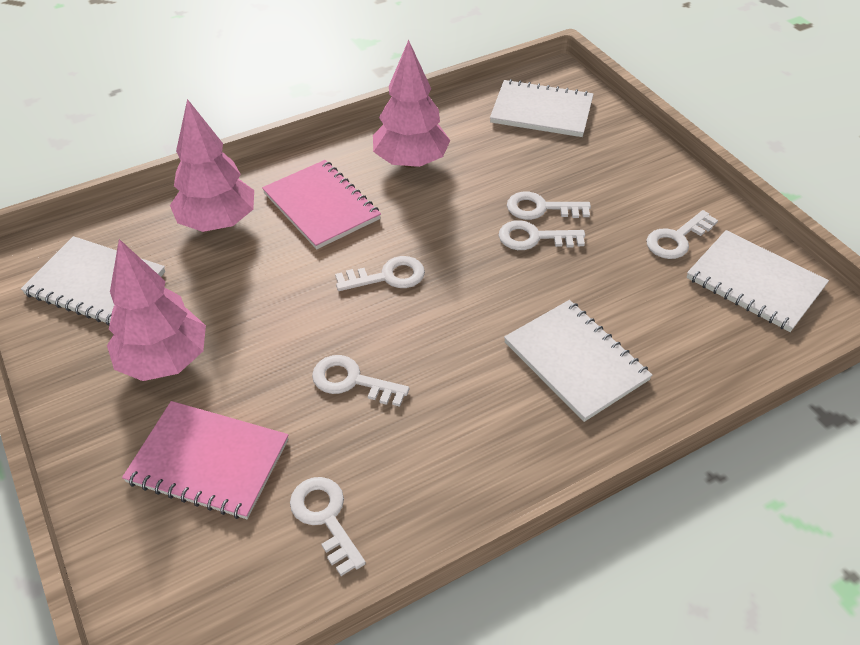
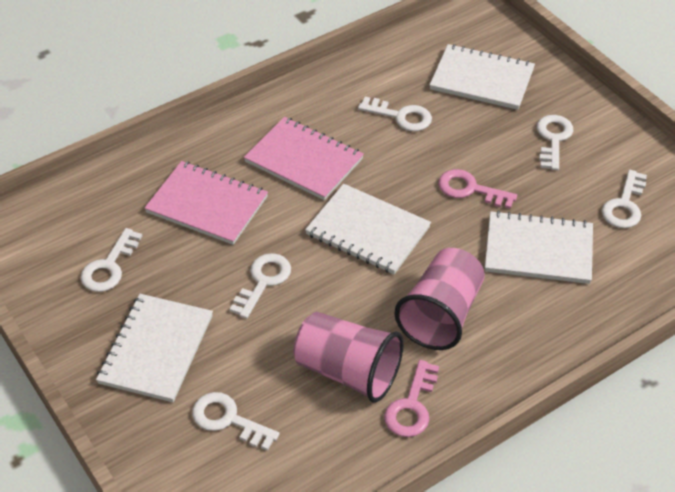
pink cup: 0 -> 2
pink key: 0 -> 2
pink tree: 3 -> 0

